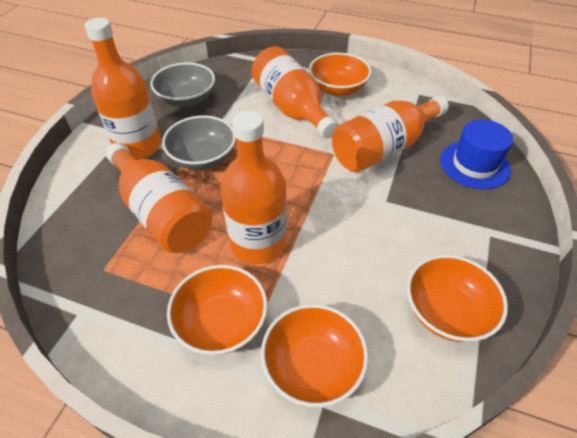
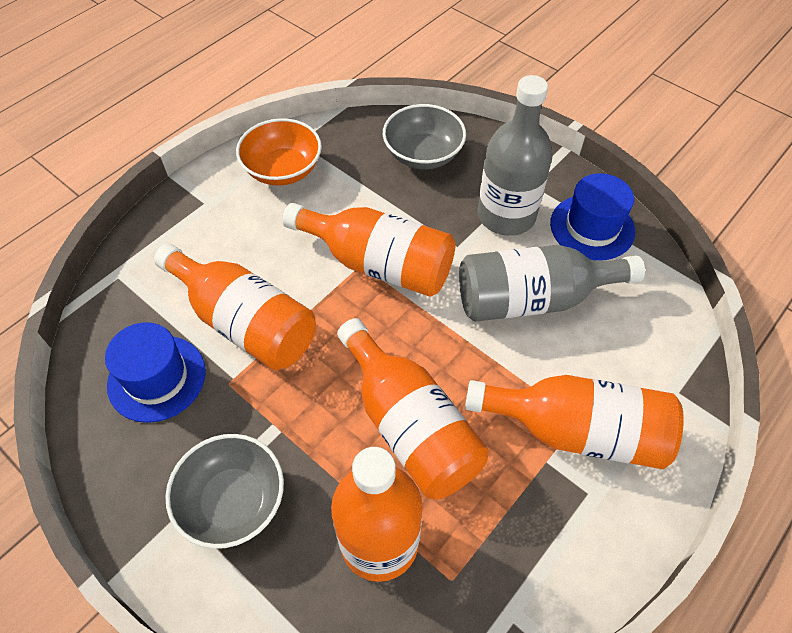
blue hat: 1 -> 2
grey bottle: 0 -> 2
orange bowl: 4 -> 1

